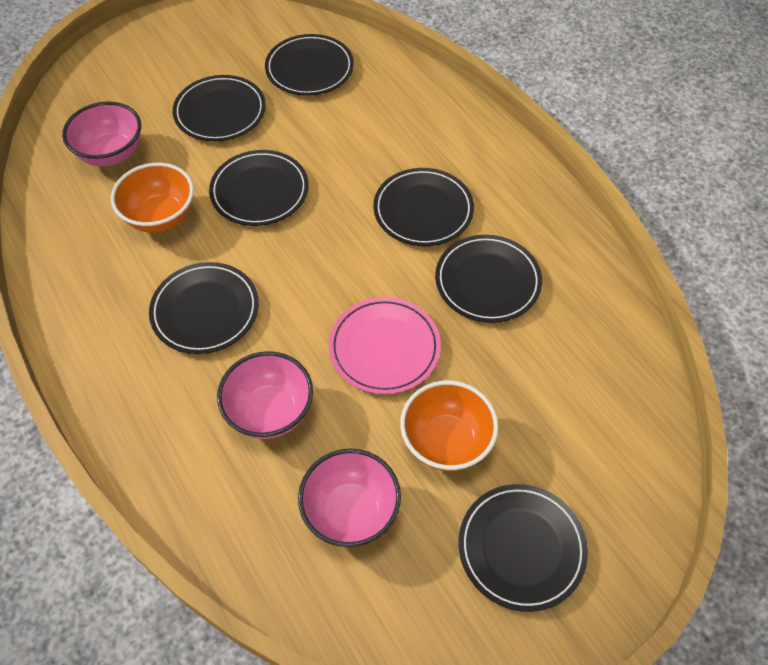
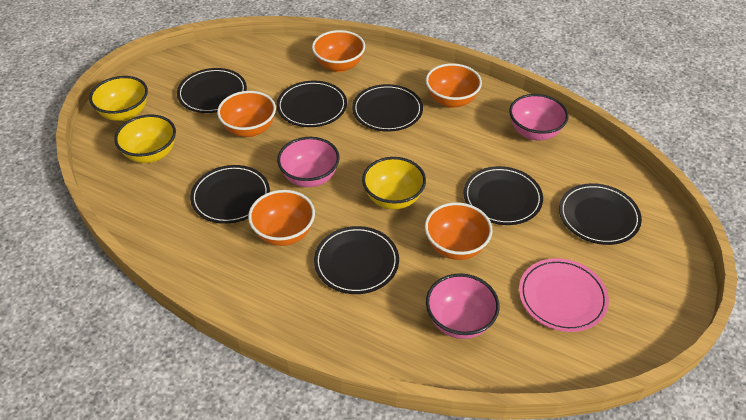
orange bowl: 2 -> 5
yellow bowl: 0 -> 3

